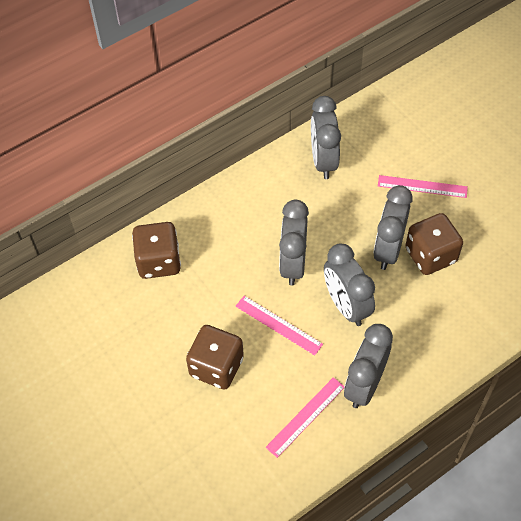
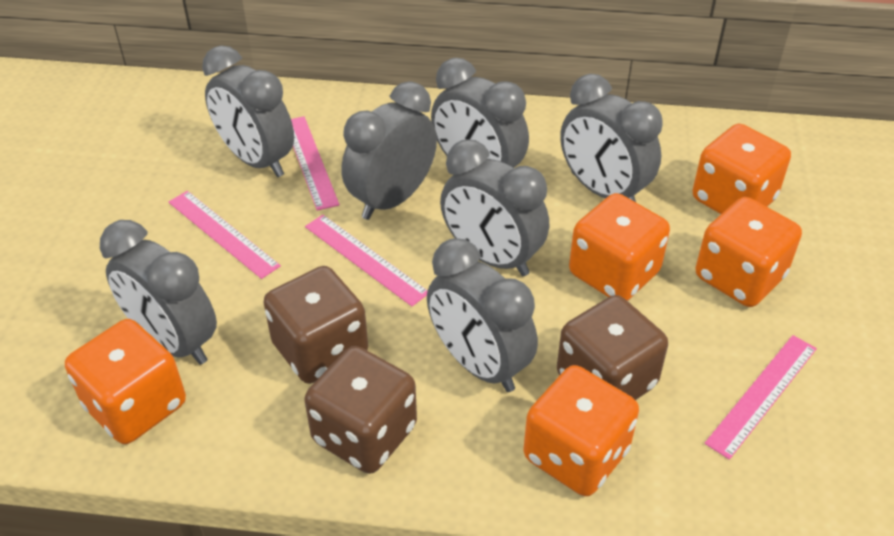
grey clock: 5 -> 7
orange dice: 0 -> 5
pink ruler: 3 -> 4

